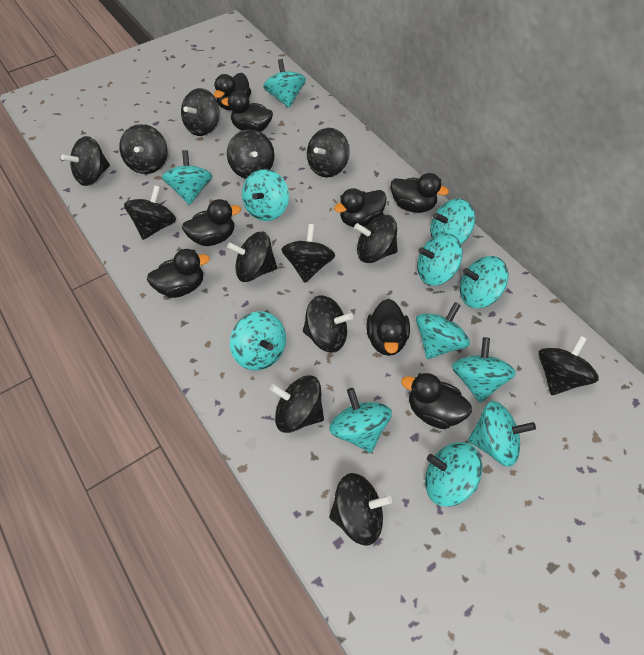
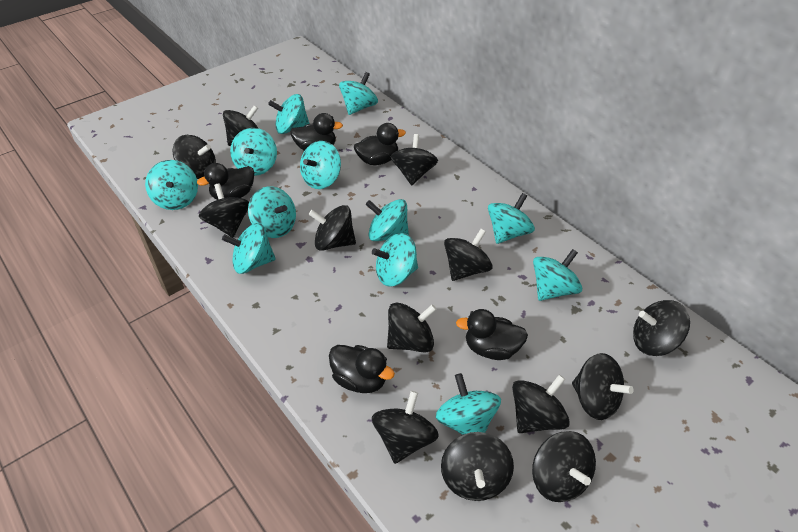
black duck: 8 -> 5

